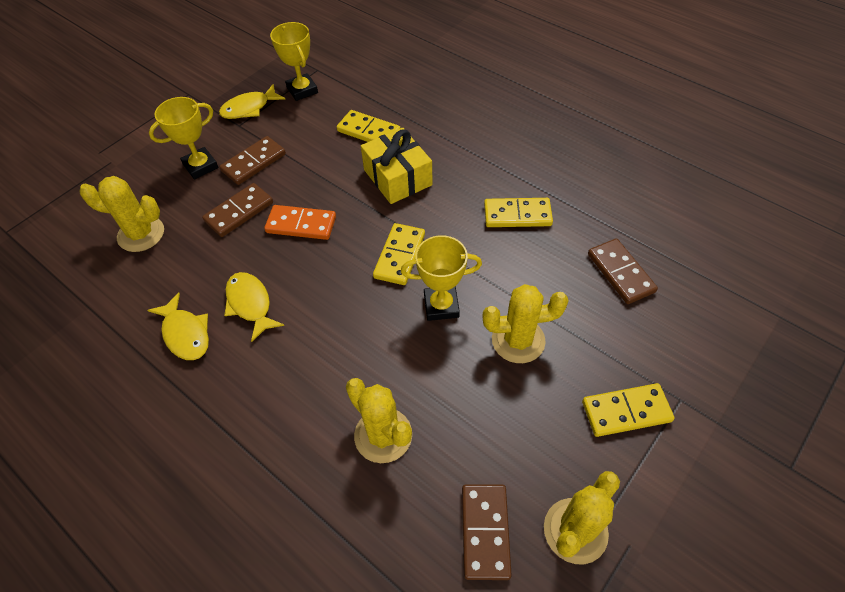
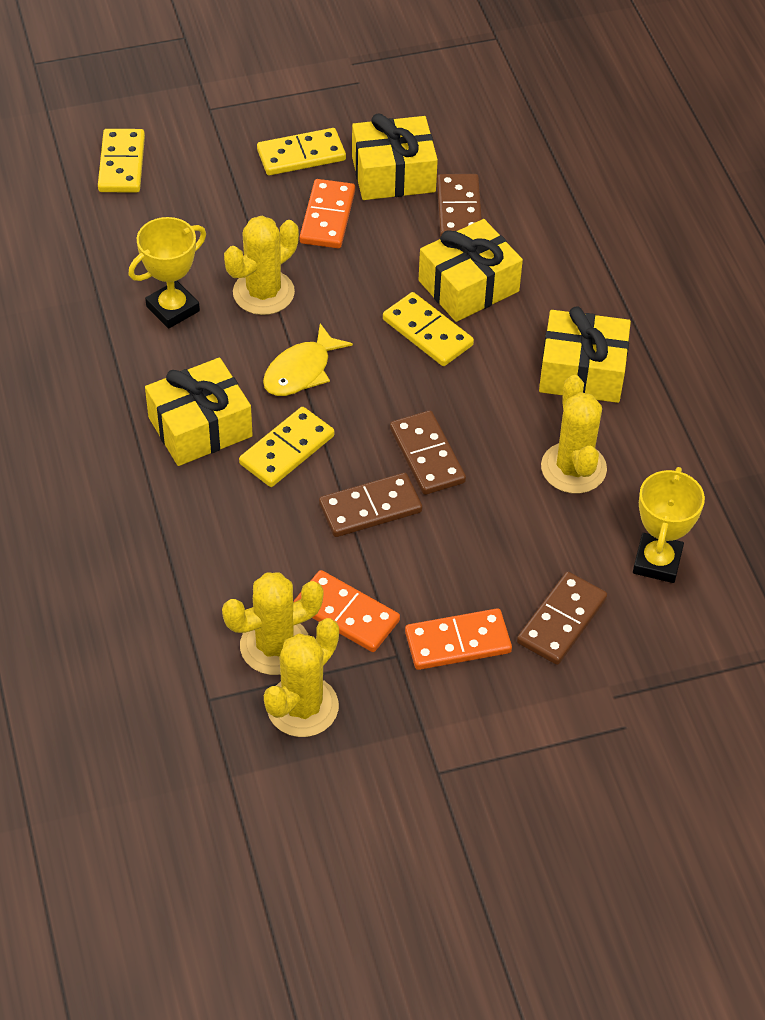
orange domino: 1 -> 3
yellow fish: 3 -> 1
yellow gift: 1 -> 4
yellow trophy: 3 -> 2

